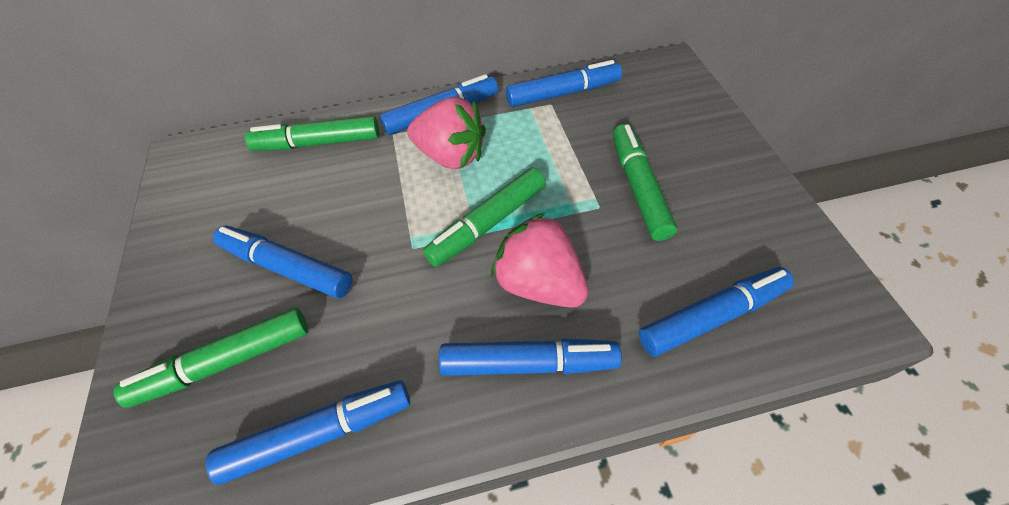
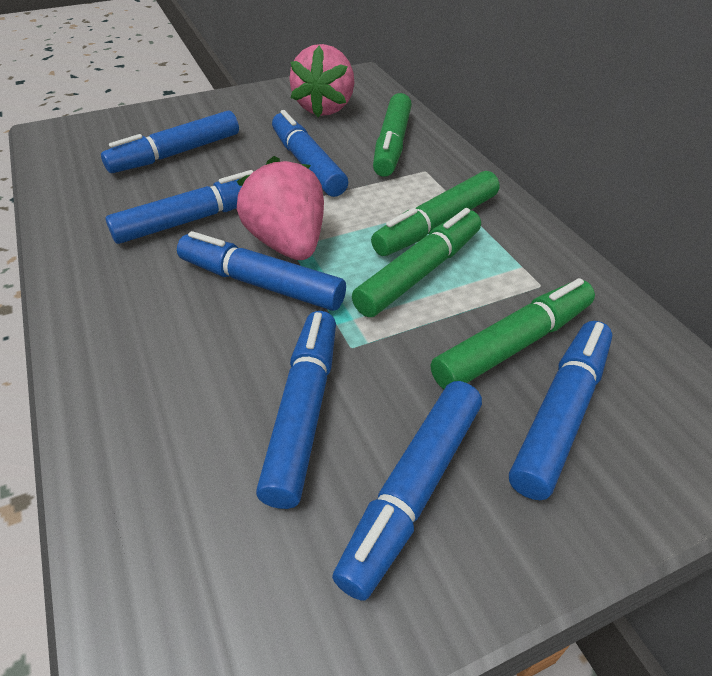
blue marker: 6 -> 7

